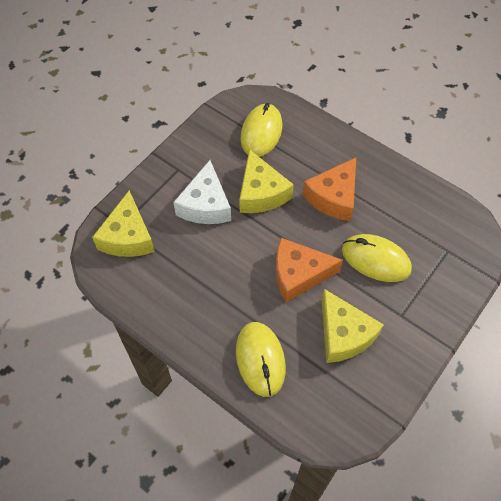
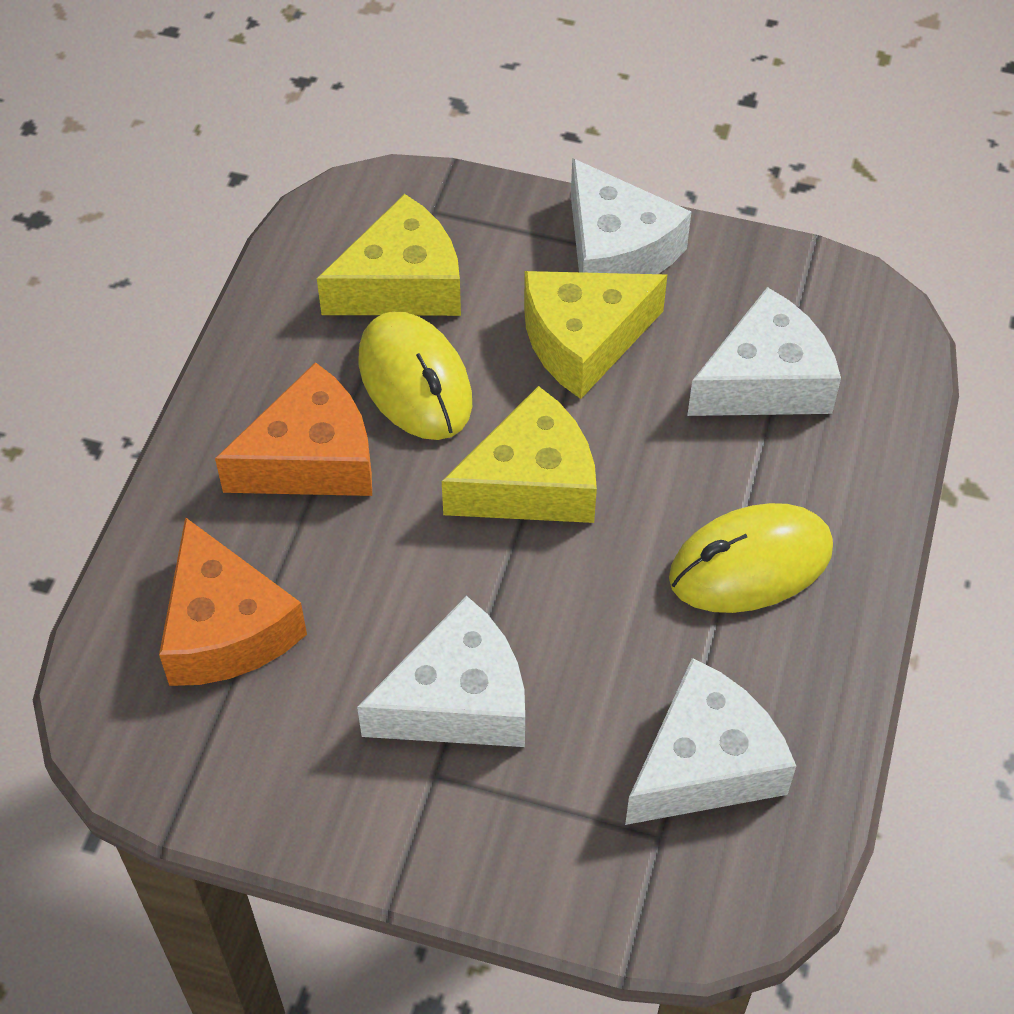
white cheese: 1 -> 4
yellow mouse: 3 -> 2

